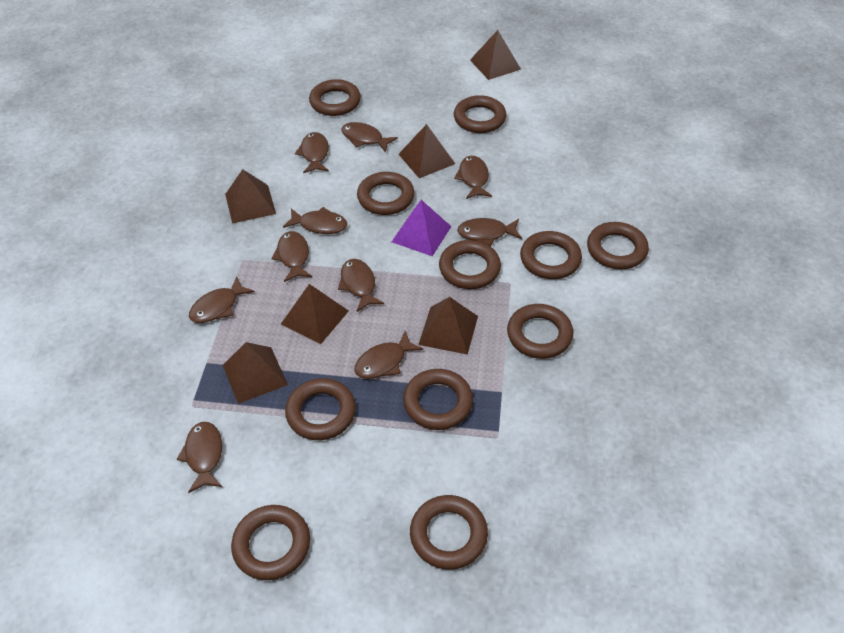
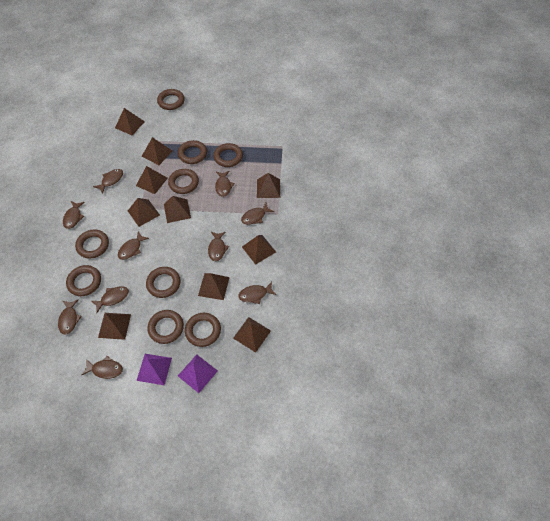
brown pyramid: 6 -> 10
brown ring: 11 -> 9
purple pyramid: 1 -> 2

